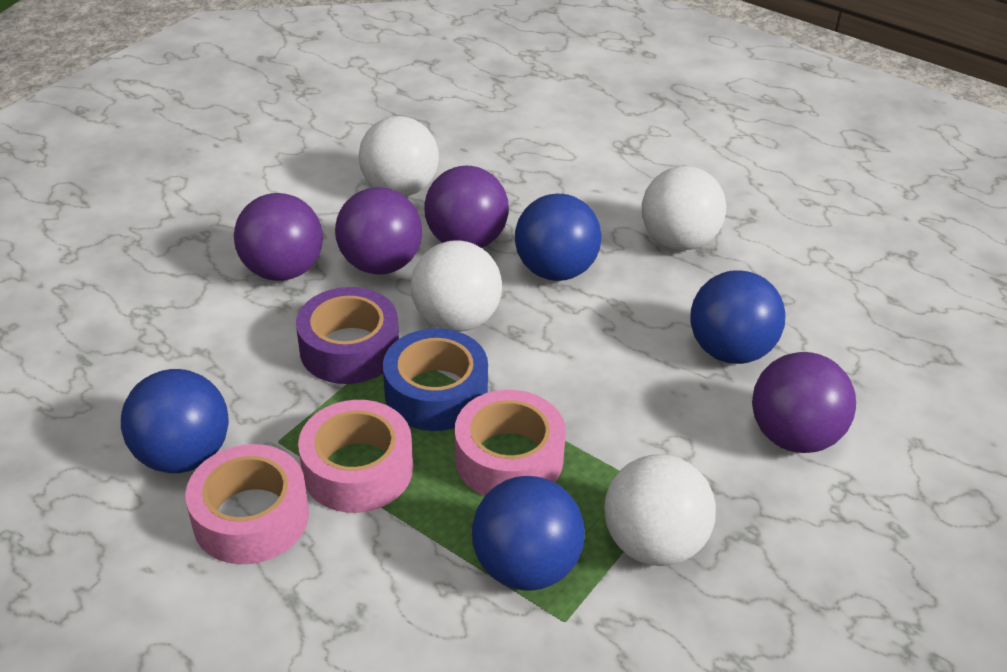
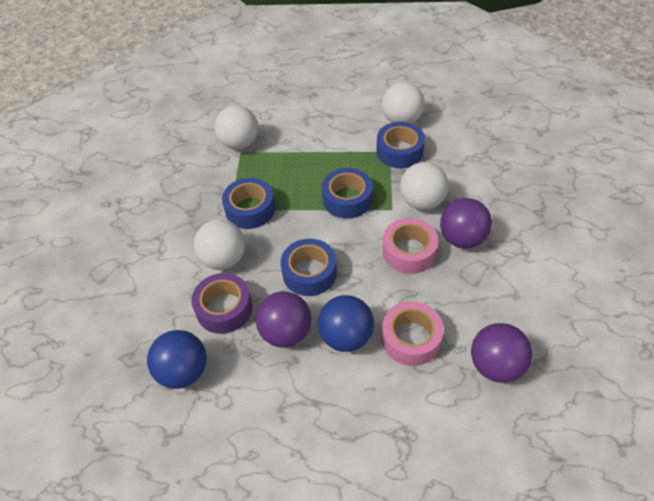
blue ball: 4 -> 2
blue tape: 1 -> 4
pink tape: 3 -> 2
purple ball: 4 -> 3

